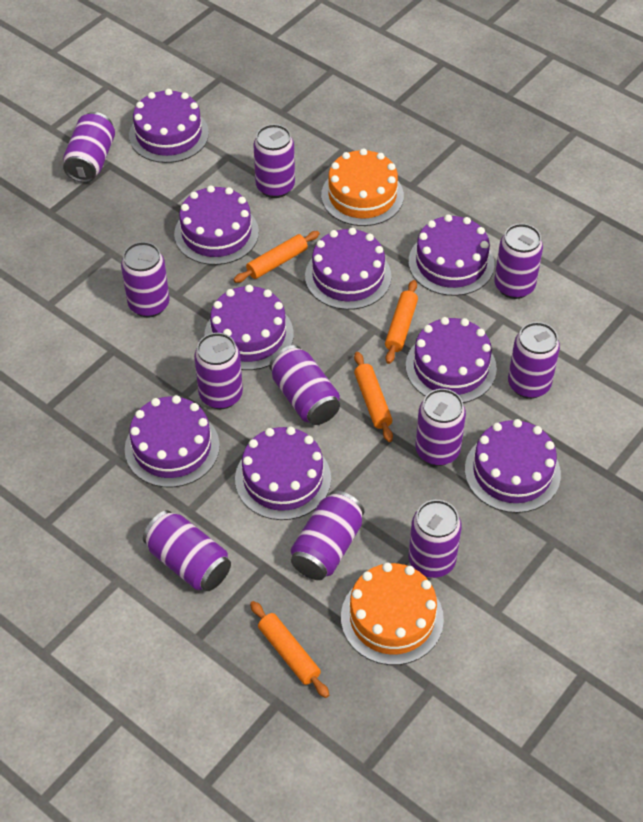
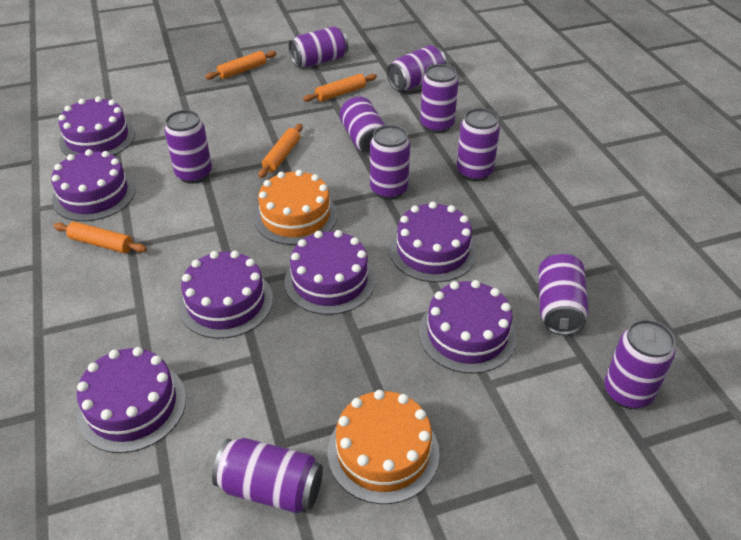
purple cake: 9 -> 7
purple can: 11 -> 10

